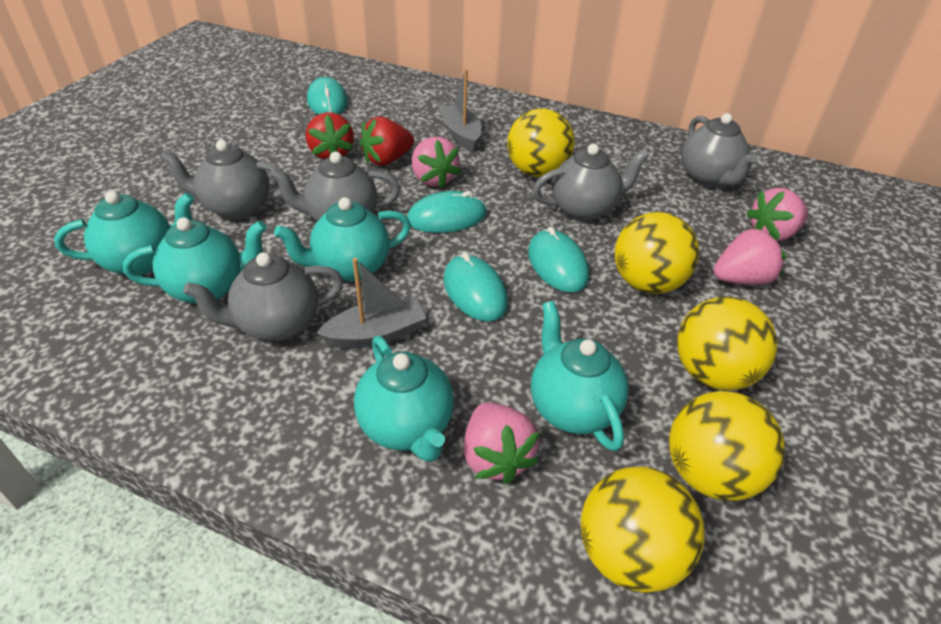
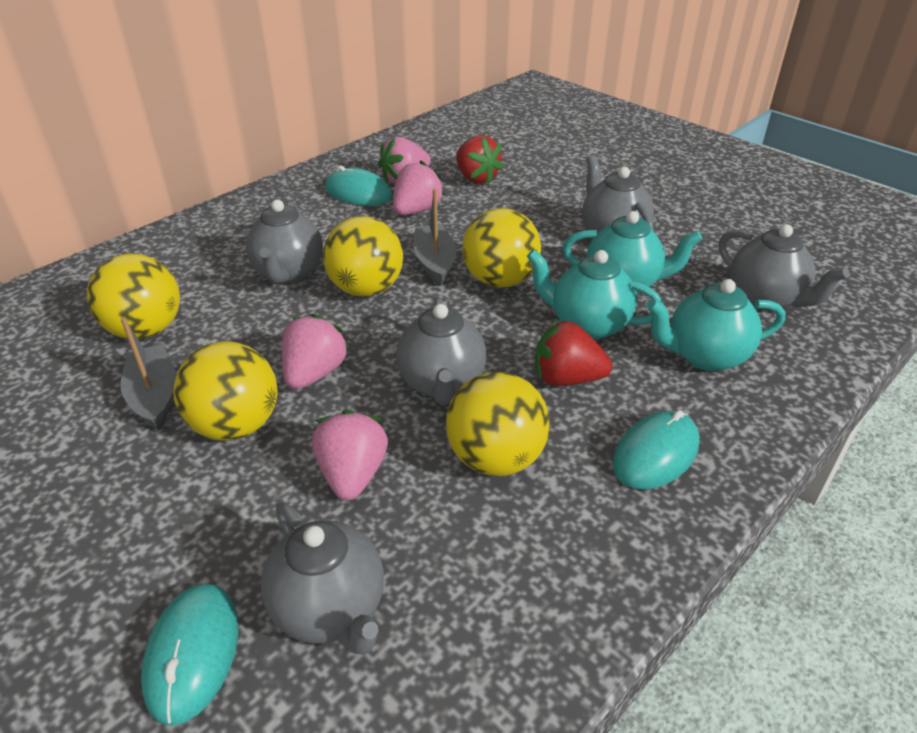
turquoise mouse: 4 -> 3
turquoise teapot: 5 -> 3

